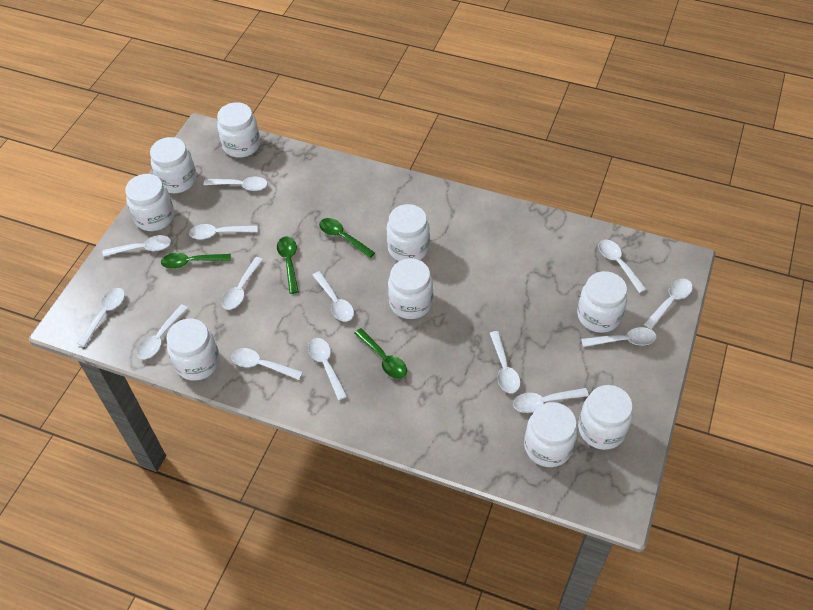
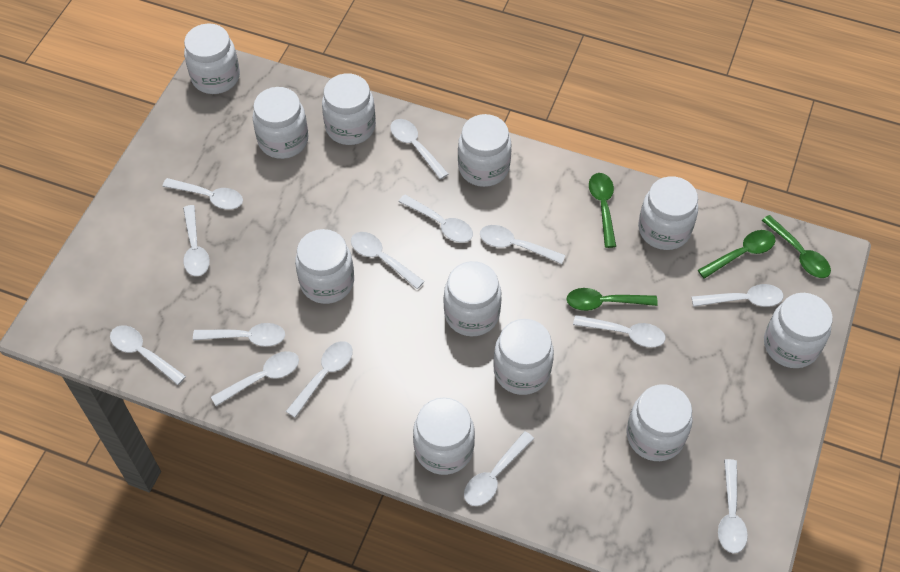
white jar: 9 -> 11

